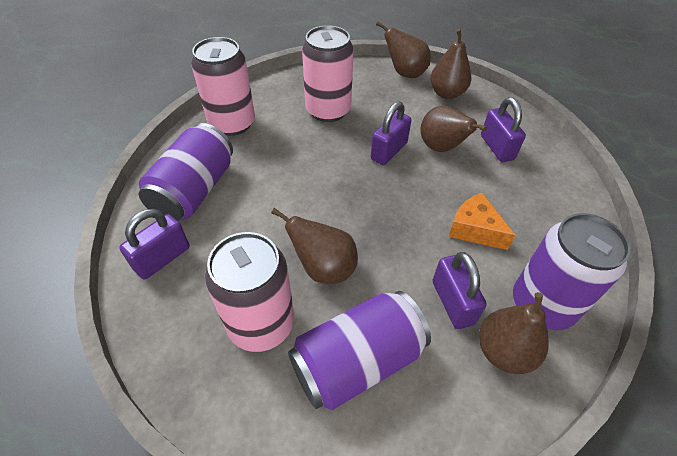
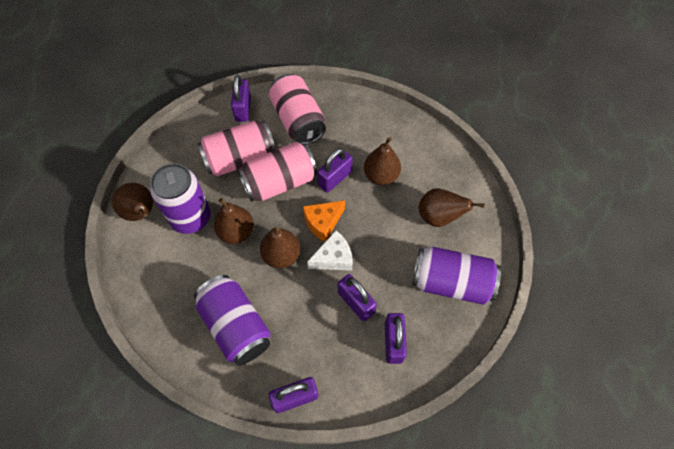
purple padlock: 4 -> 5
white cheese: 0 -> 1

